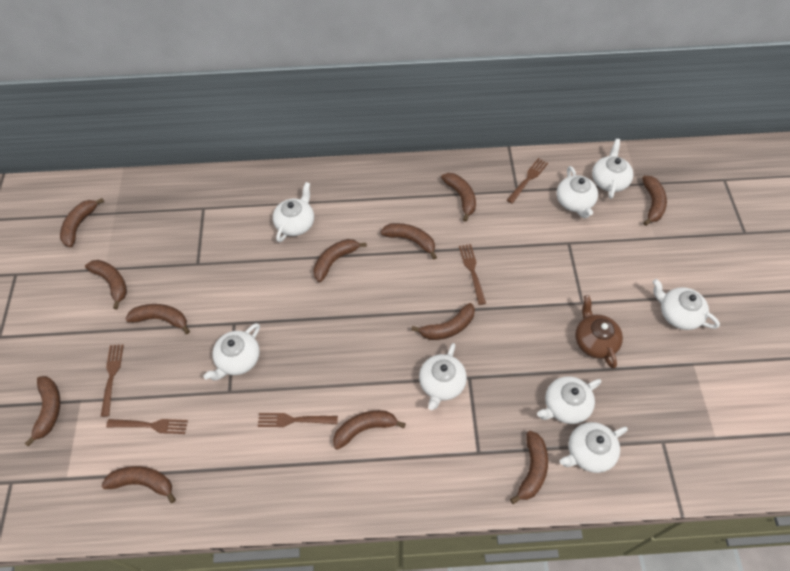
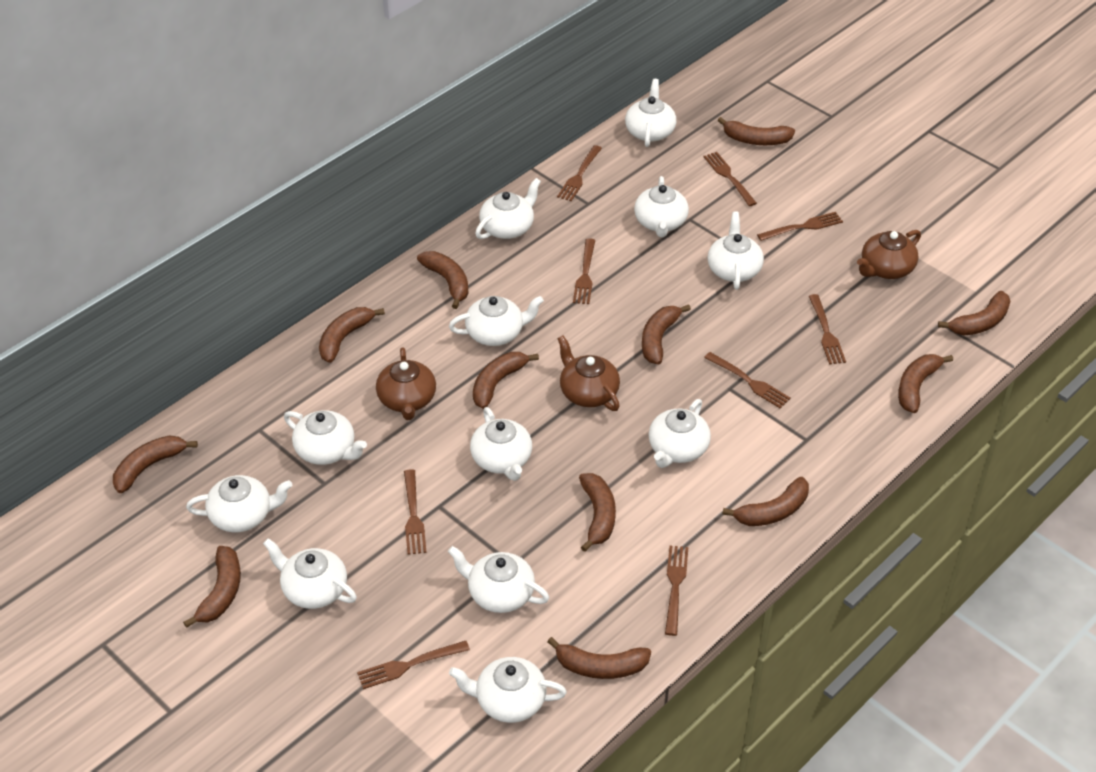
brown fork: 5 -> 9
brown teapot: 1 -> 3
white teapot: 8 -> 12

